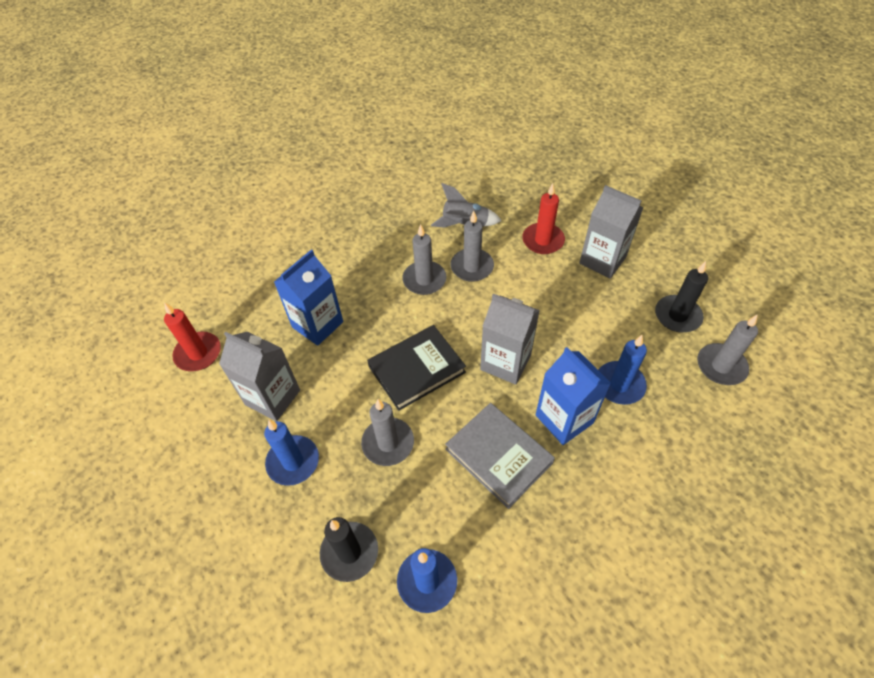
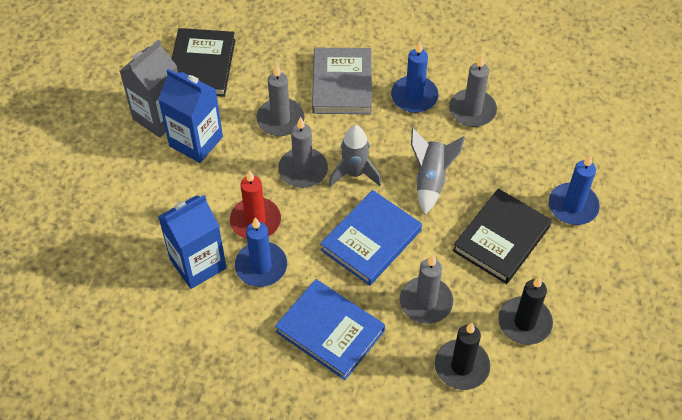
black book: 1 -> 2
blue book: 0 -> 2
grey carton: 3 -> 1
grey rocket: 1 -> 2
red candle: 2 -> 1

